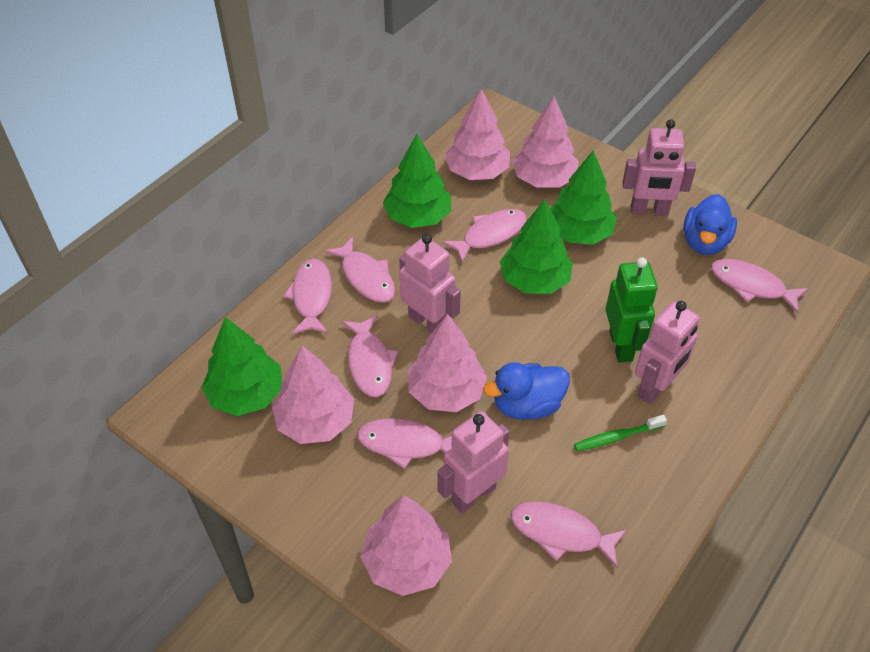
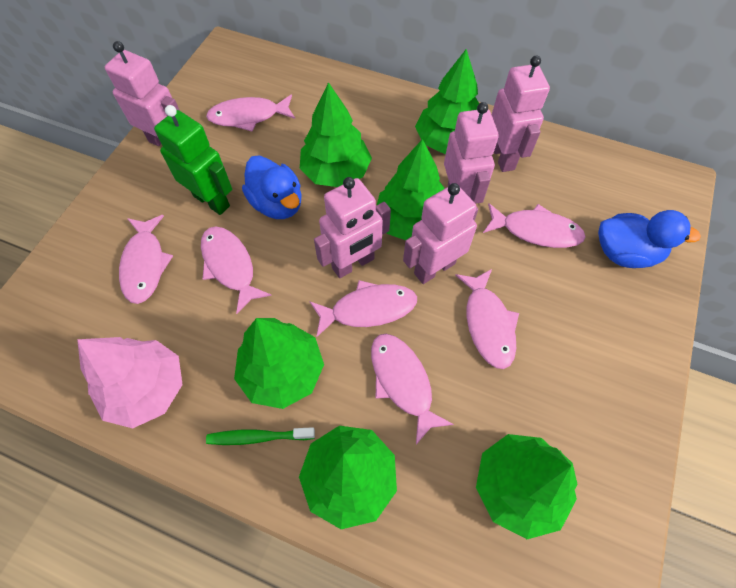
green tree: 4 -> 6
pink robot: 4 -> 5
pink tree: 5 -> 1

